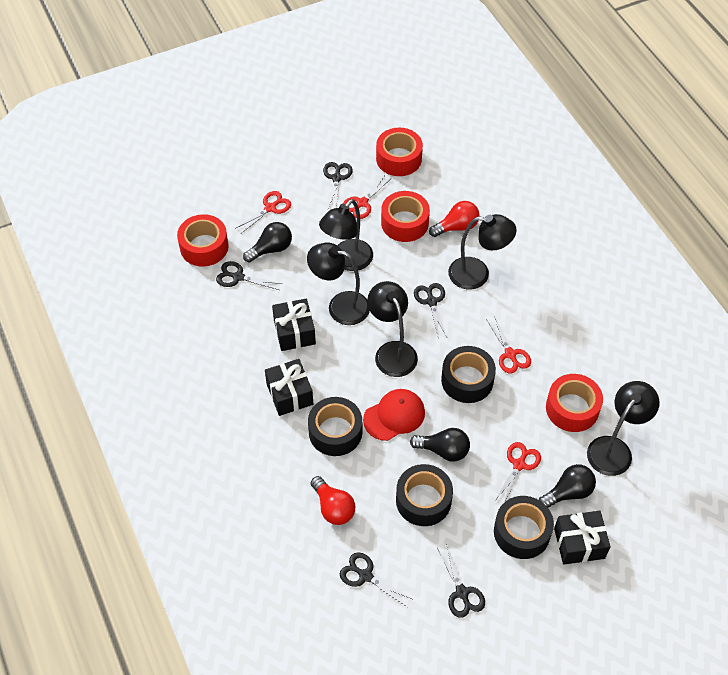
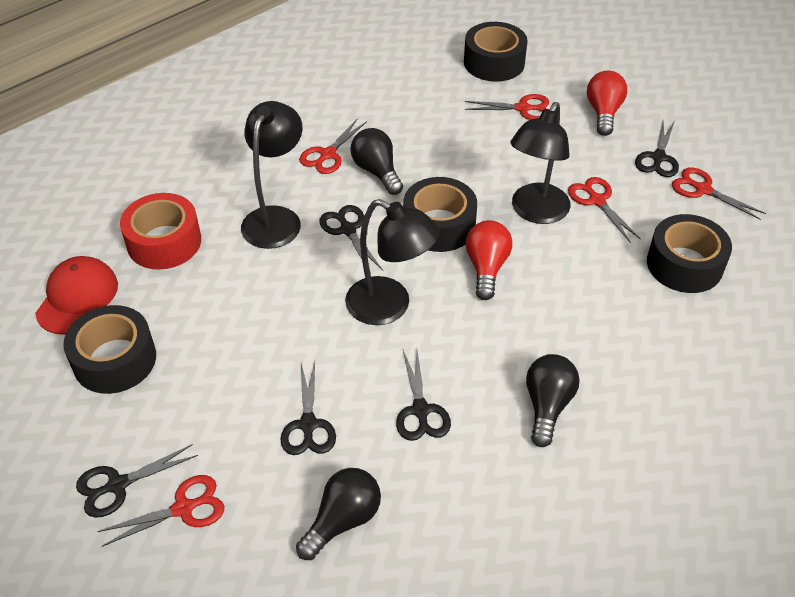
black gift: 3 -> 0
black lamp: 5 -> 3
red scissors: 4 -> 5
red tape: 4 -> 1

